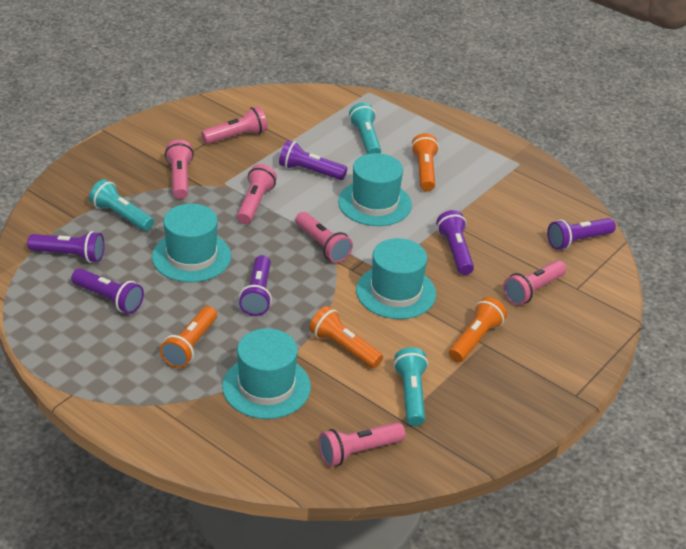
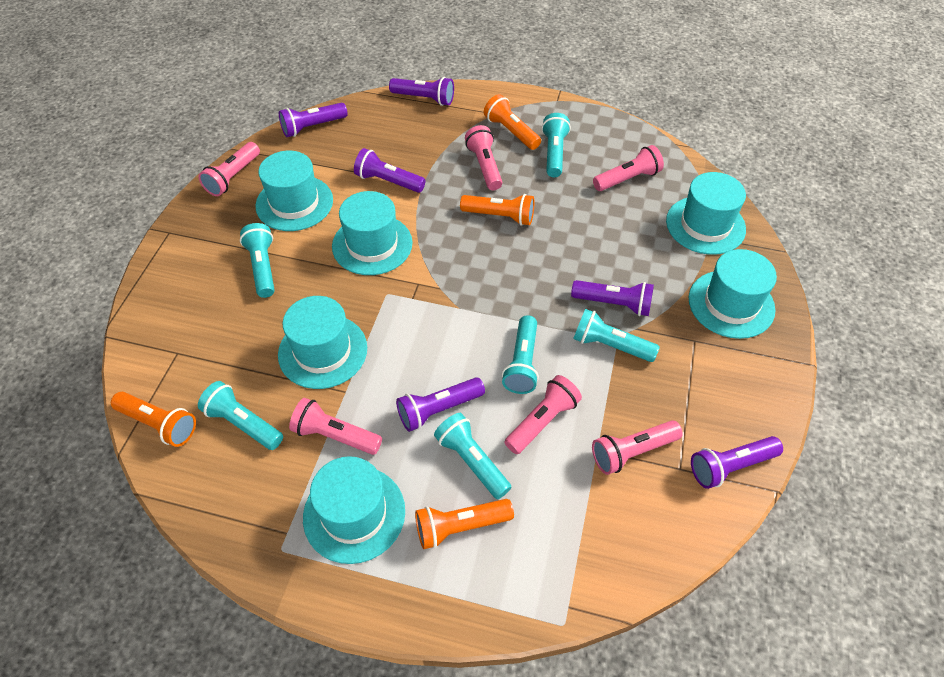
turquoise flashlight: 3 -> 6
turquoise hat: 4 -> 6

